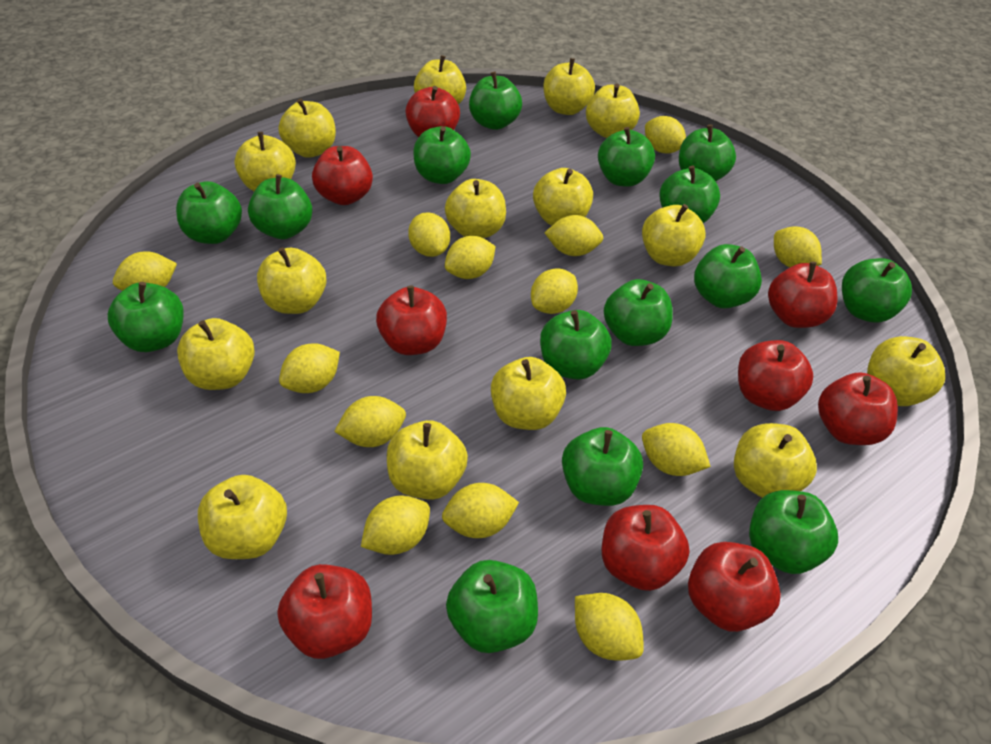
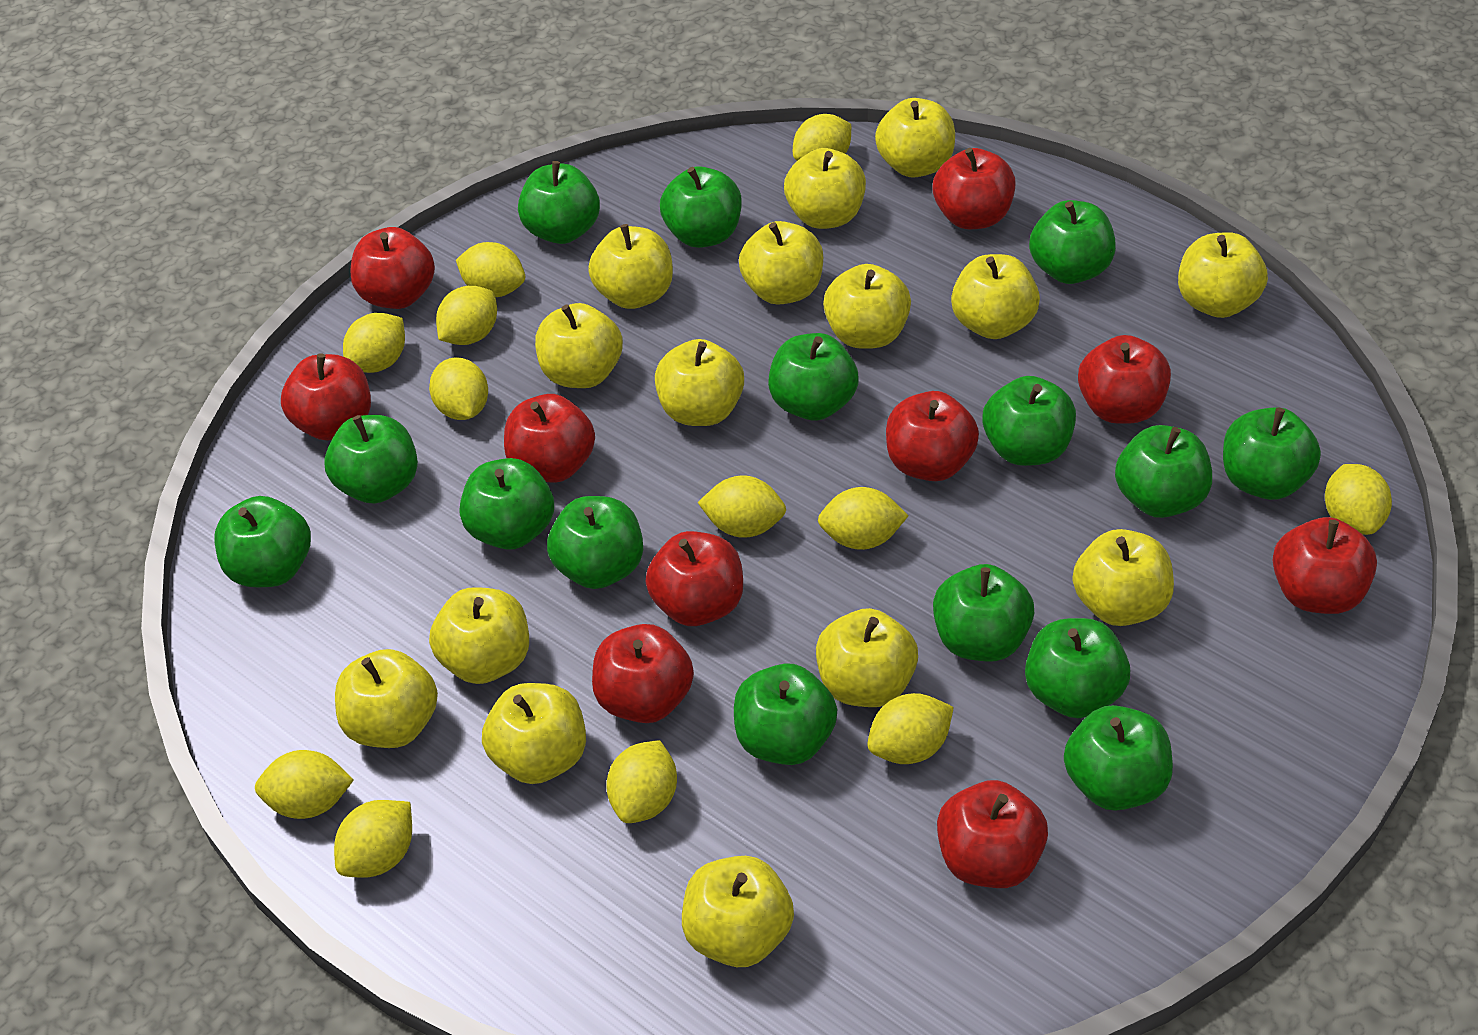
red apple: 9 -> 10
yellow lemon: 13 -> 12

